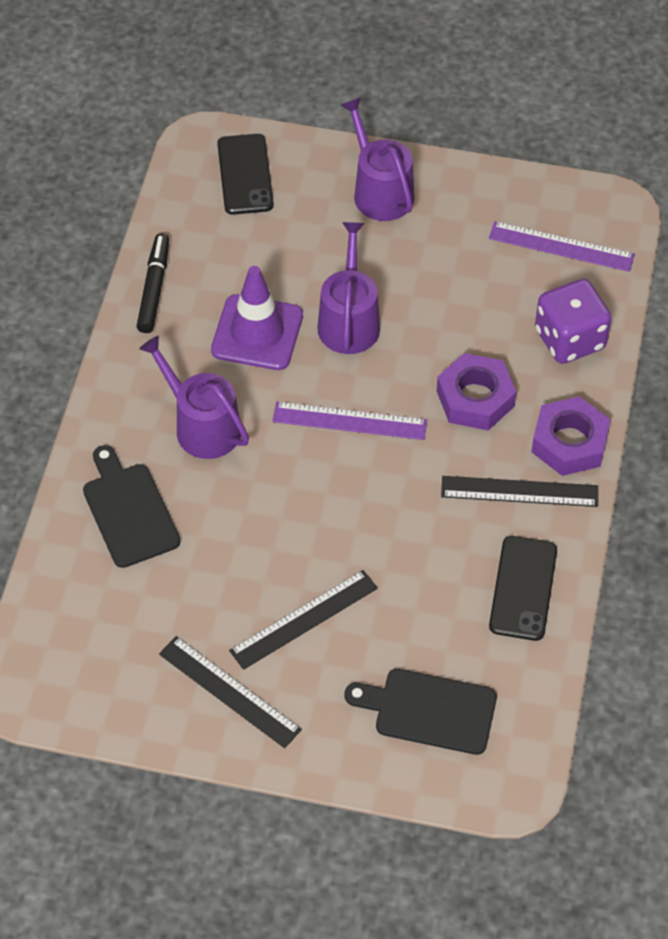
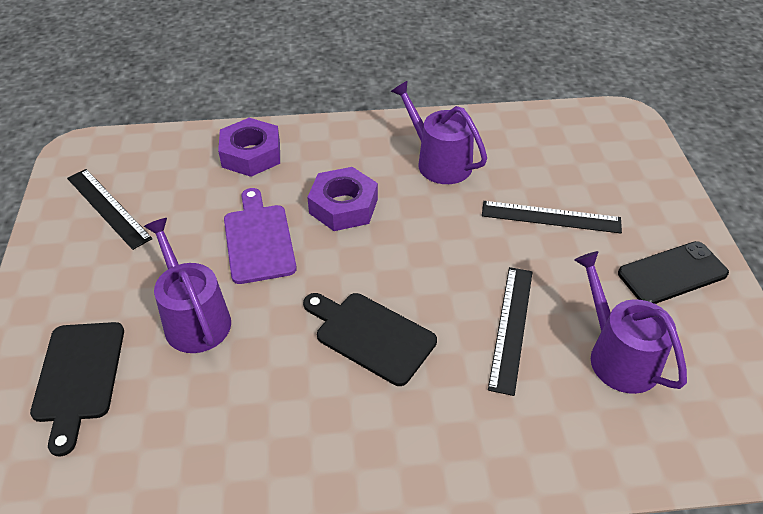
black marker: 1 -> 0
black phone: 2 -> 1
purple cutting board: 0 -> 1
purple dice: 1 -> 0
purple ruler: 2 -> 0
purple traffic cone: 1 -> 0

